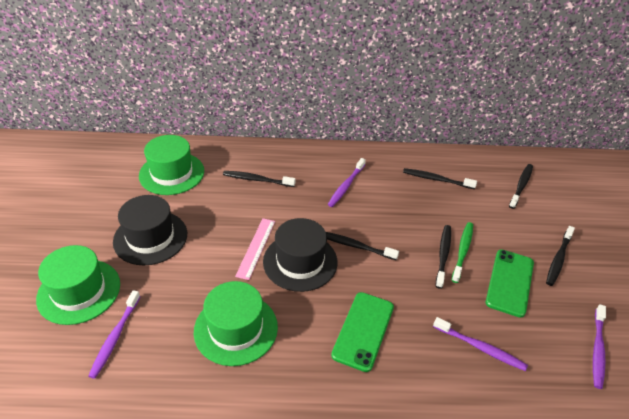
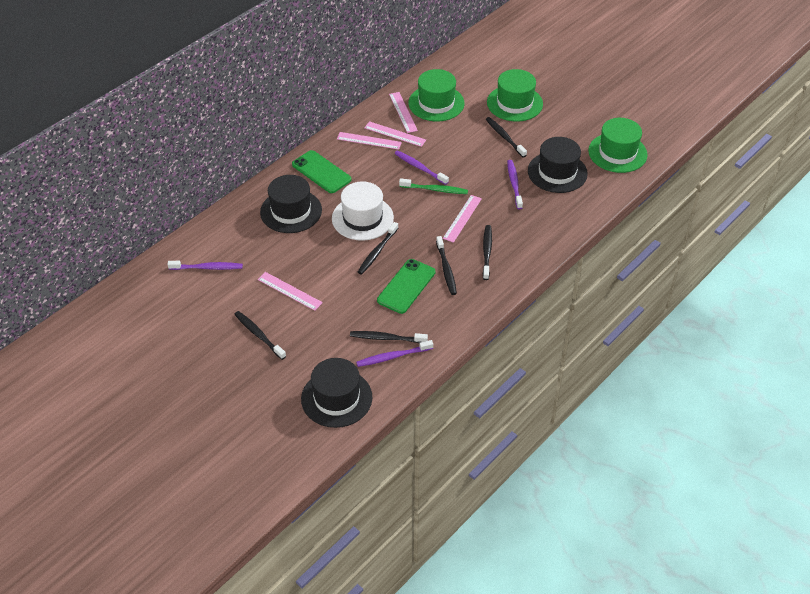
black hat: 2 -> 3
pink ruler: 1 -> 5
white hat: 0 -> 1

